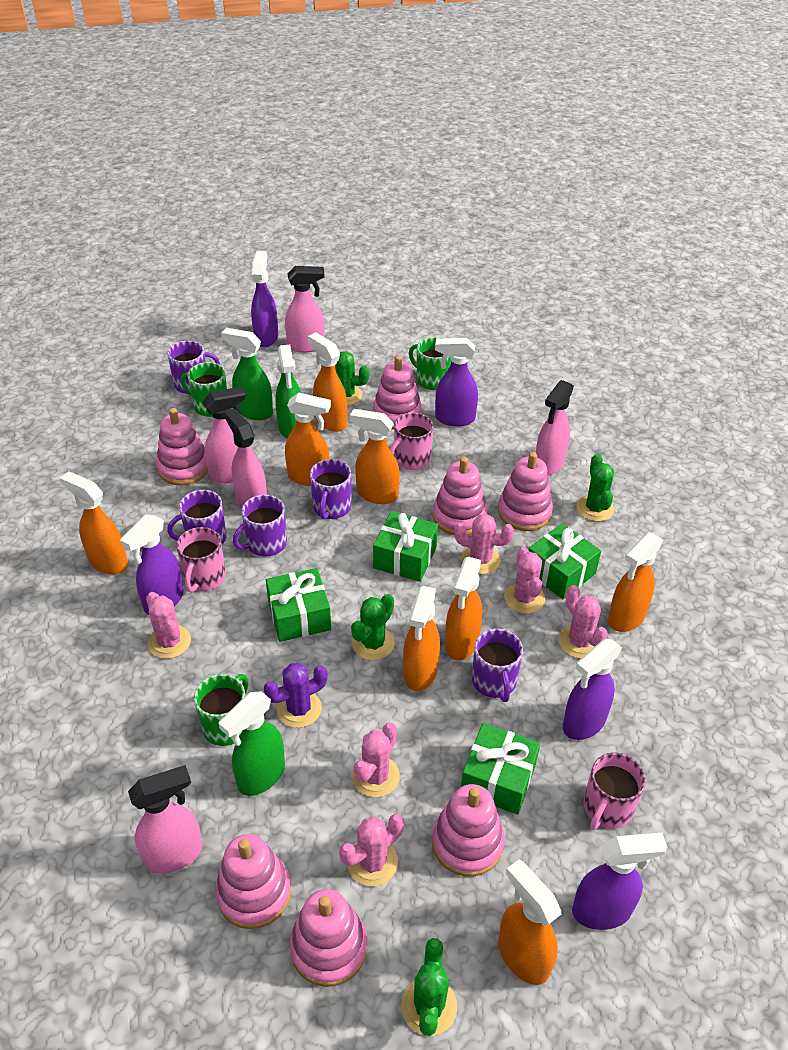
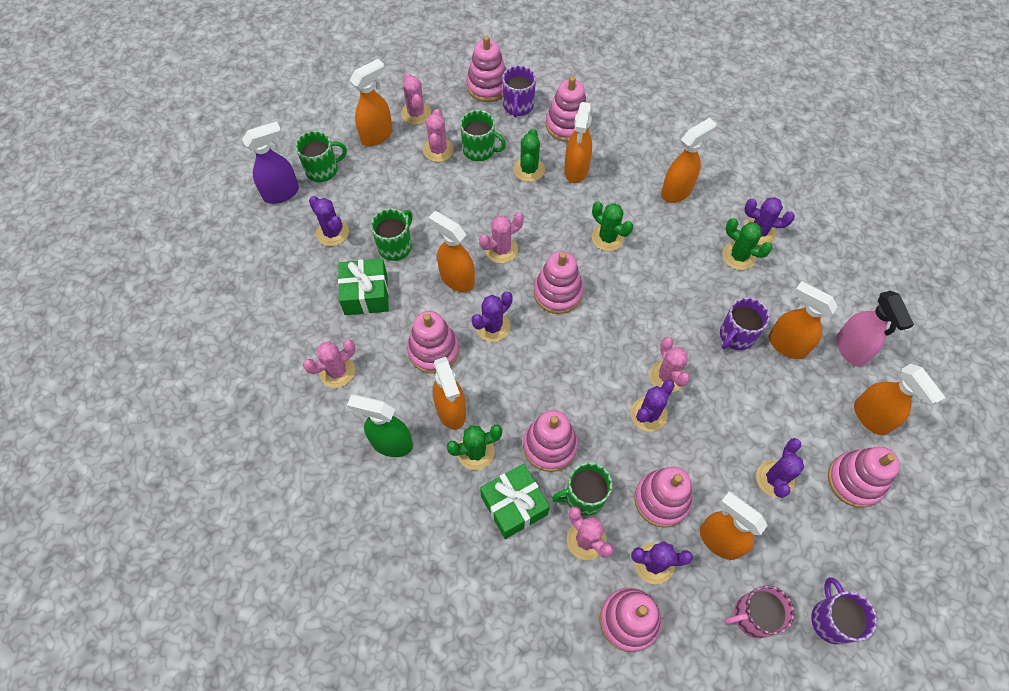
green gift: 4 -> 2
green mug: 3 -> 4
green spray bottle: 3 -> 1
pink mug: 3 -> 1
pink spray bottle: 5 -> 1
pink stacking toy: 7 -> 8
purple cactus: 1 -> 6
purple mug: 5 -> 3
purple spray bottle: 5 -> 1

